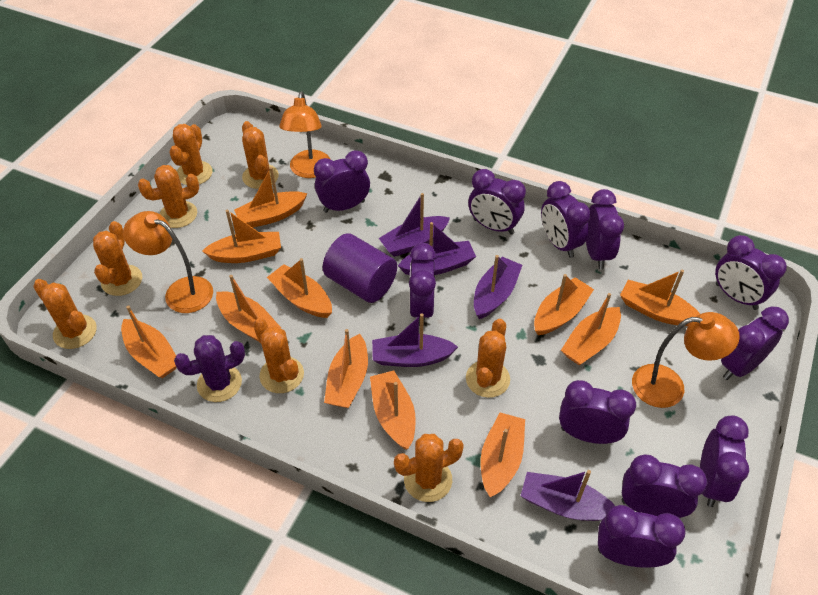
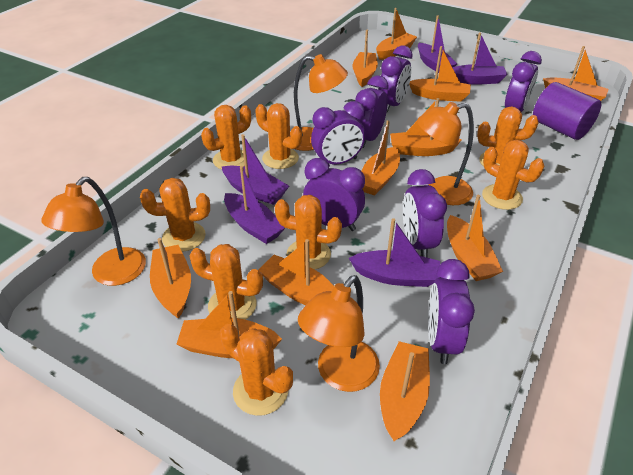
orange lamp: 3 -> 4
purple cactus: 1 -> 0
purple clock: 11 -> 7

